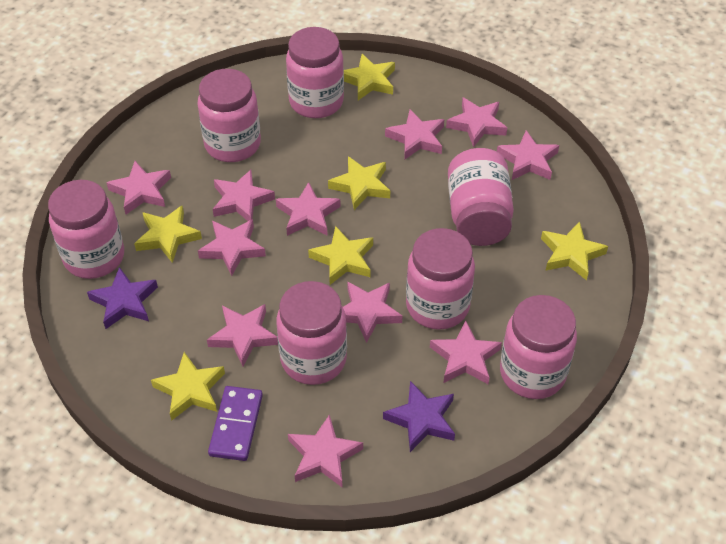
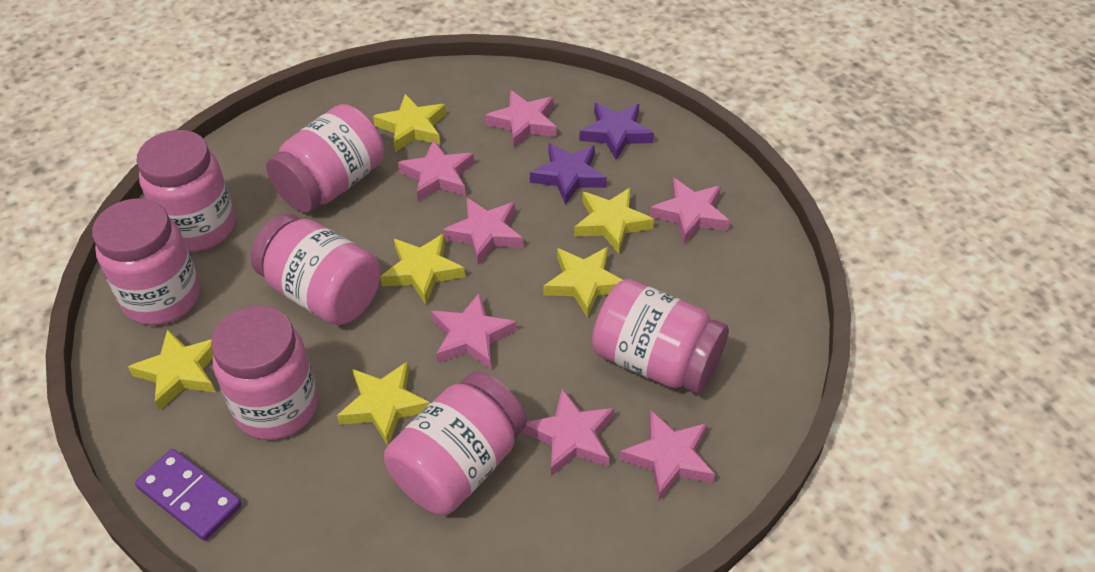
pink star: 11 -> 7

